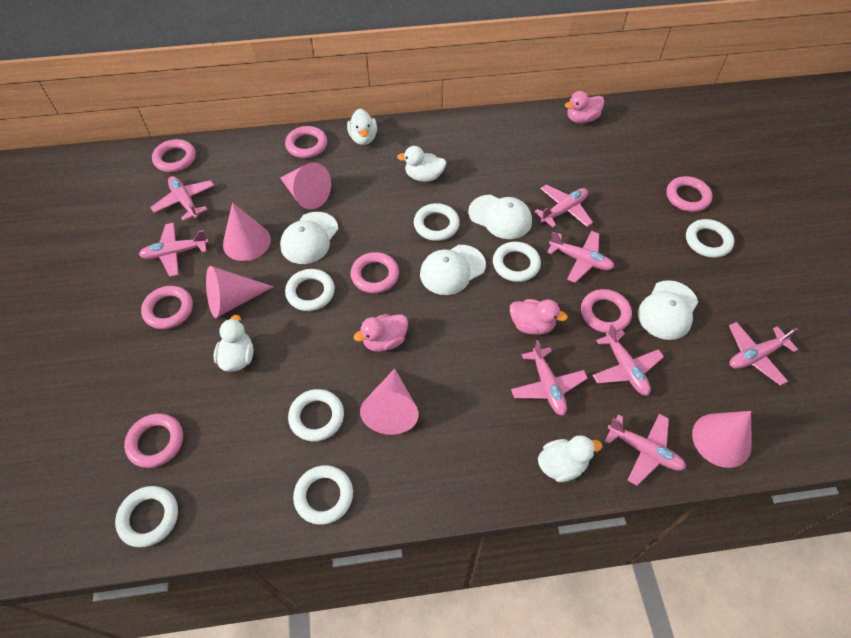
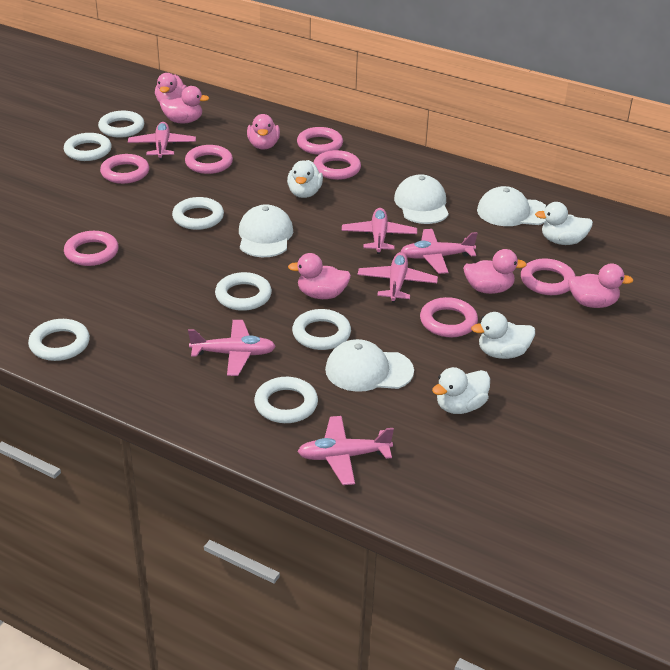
pink cone: 5 -> 0
pink duck: 3 -> 6
pink plane: 8 -> 6

